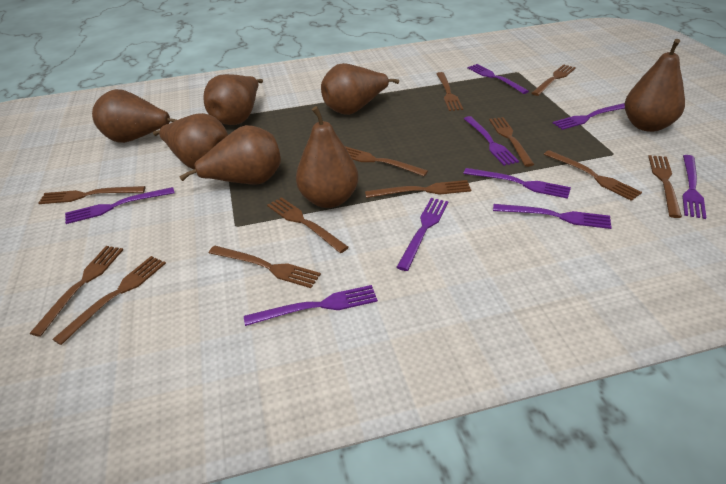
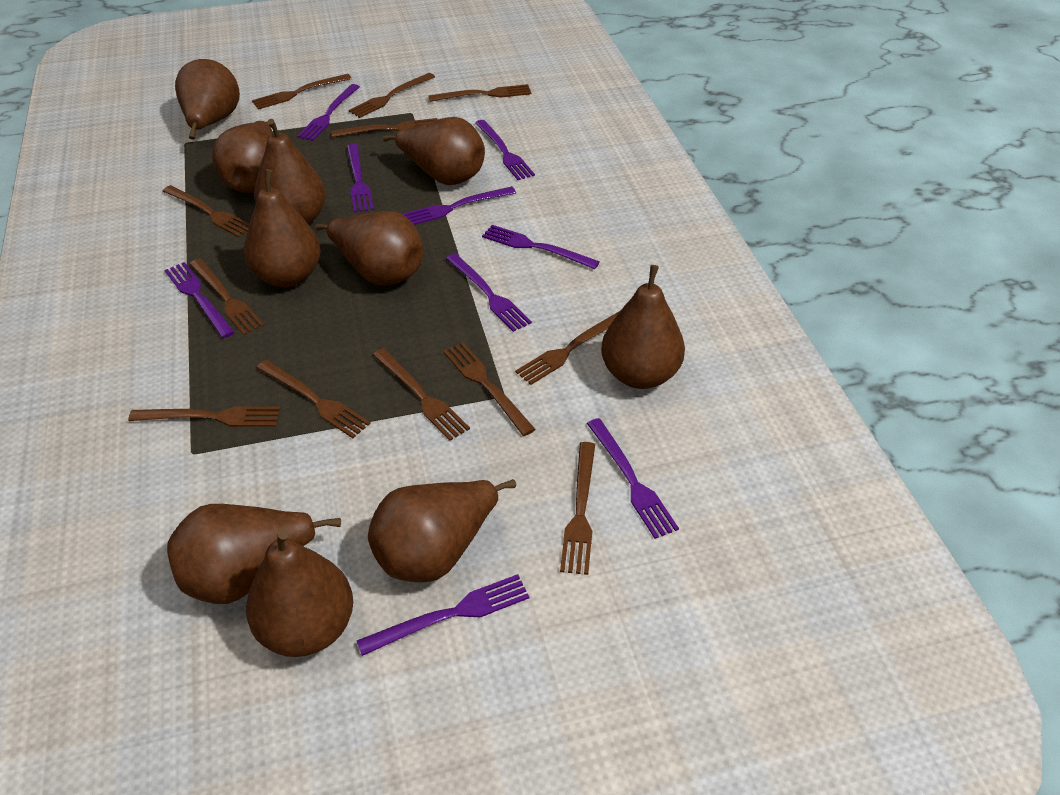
brown pear: 7 -> 10

